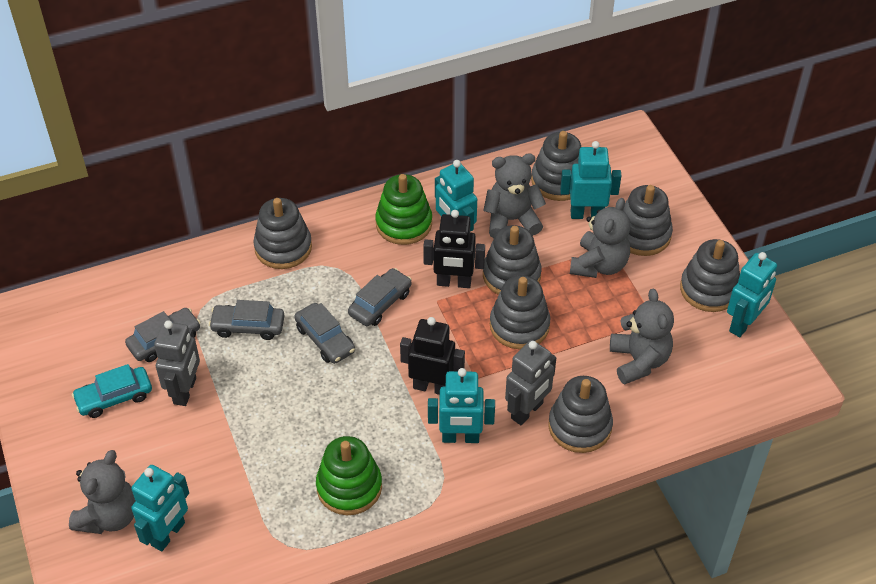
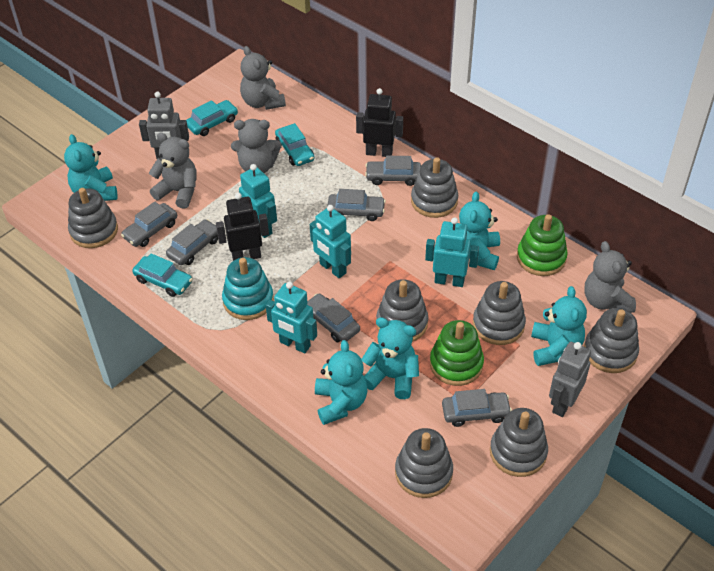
grey car: 4 -> 6
turquoise car: 1 -> 3
turquoise robot: 5 -> 4
turquoise stacking toy: 0 -> 1
turquoise teddy bear: 0 -> 5

